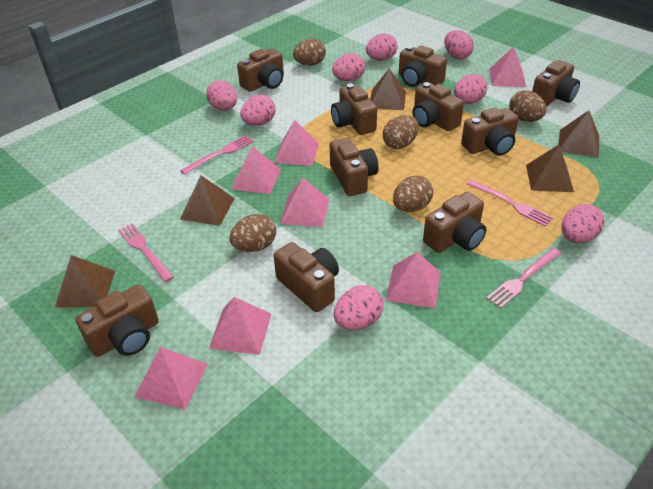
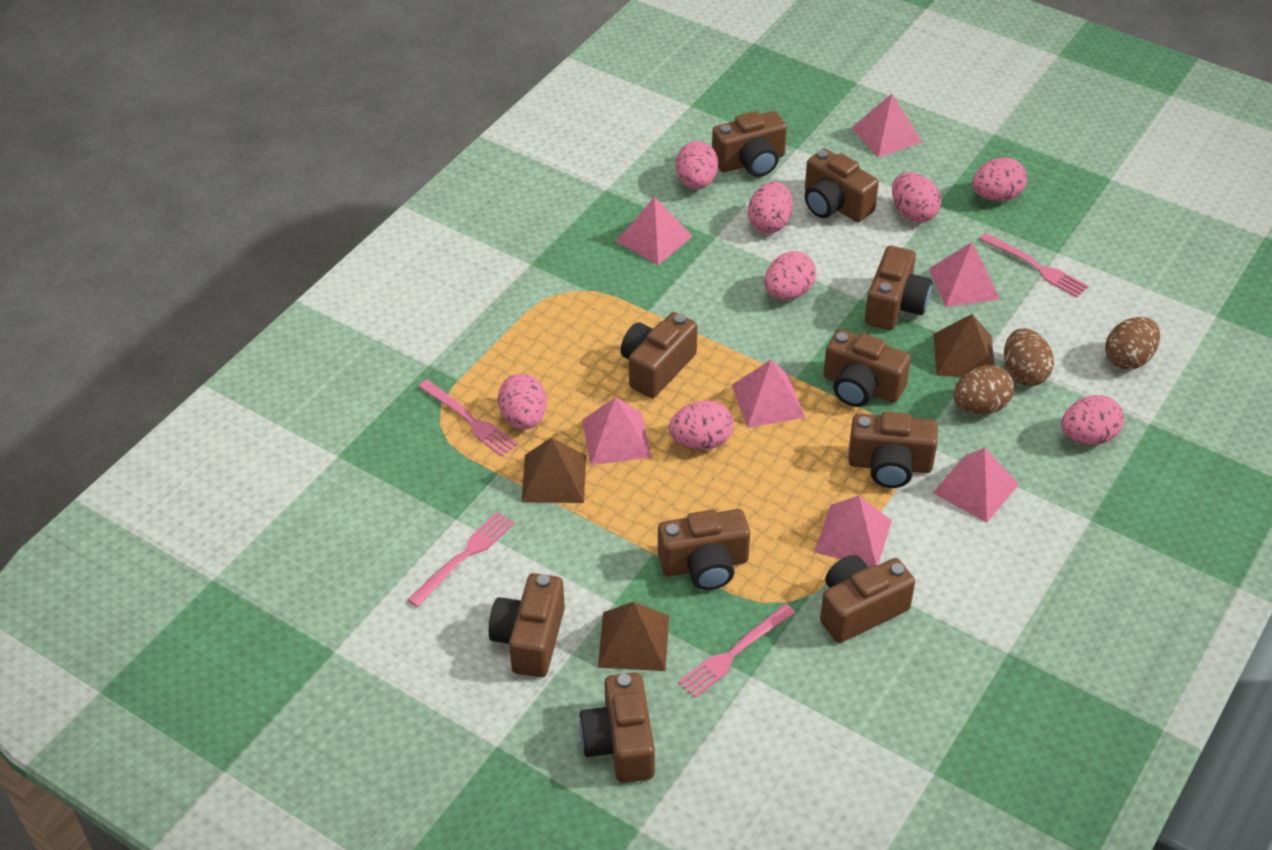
brown egg: 5 -> 3
brown pyramid: 5 -> 3

